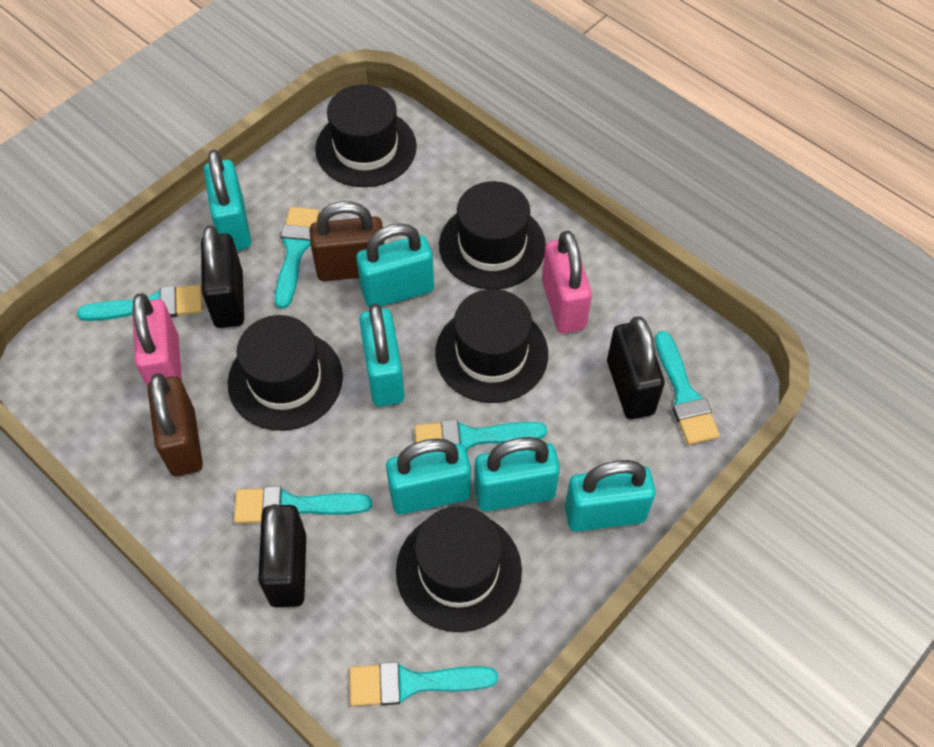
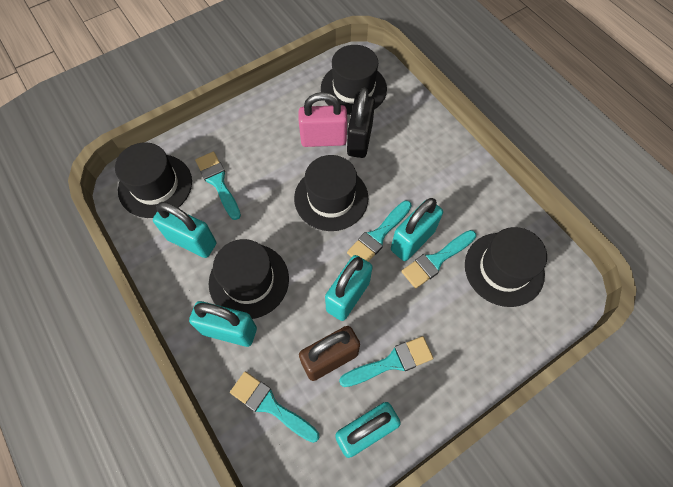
black padlock: 3 -> 1
brown padlock: 2 -> 1
pink padlock: 2 -> 1
turquoise brush: 6 -> 5
turquoise padlock: 6 -> 5

